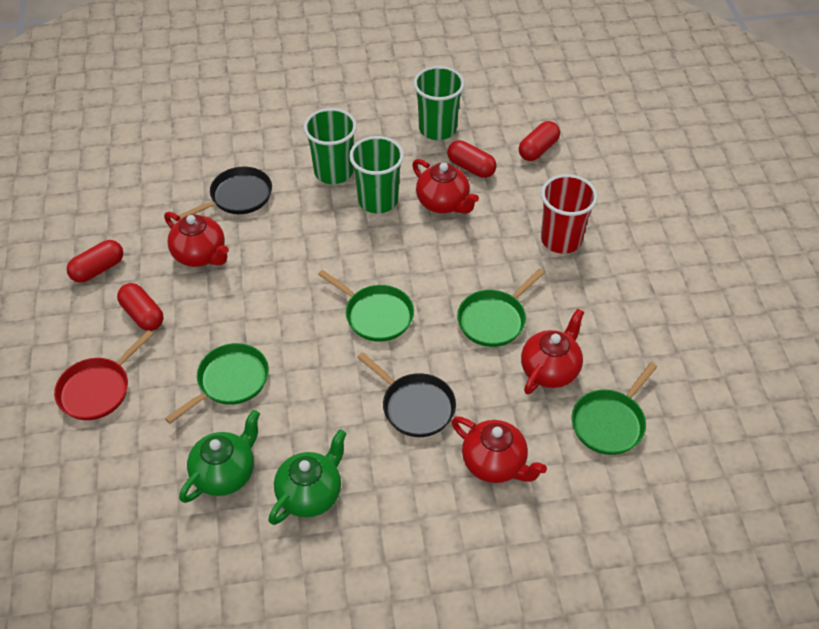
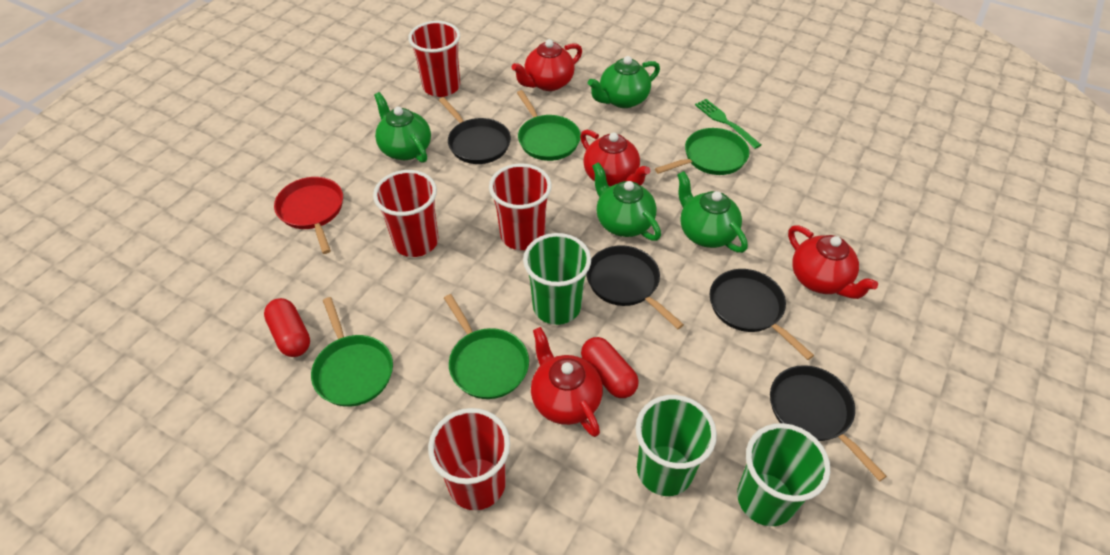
black pan: 2 -> 4
green fork: 0 -> 1
green teapot: 2 -> 4
red capsule: 4 -> 2
red cup: 1 -> 4

